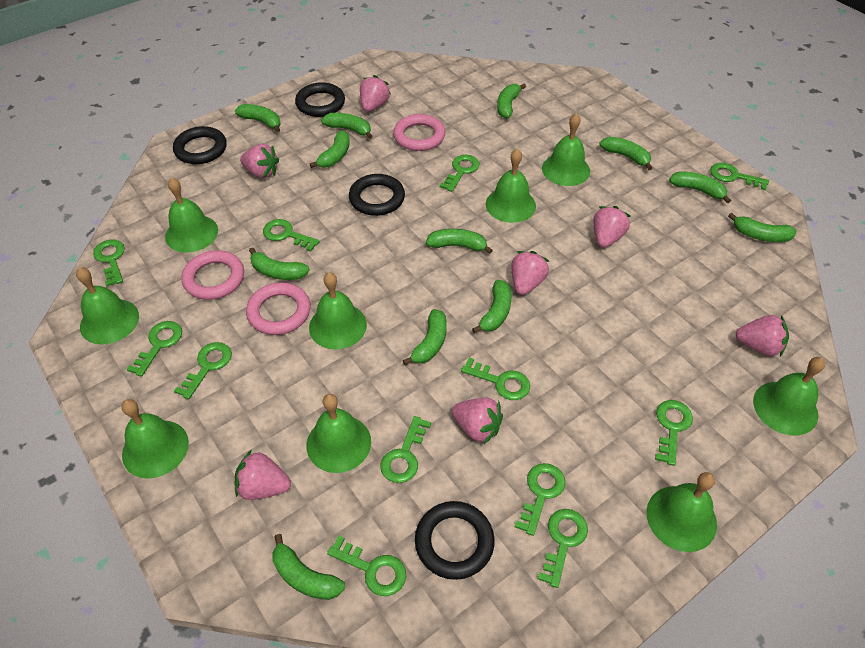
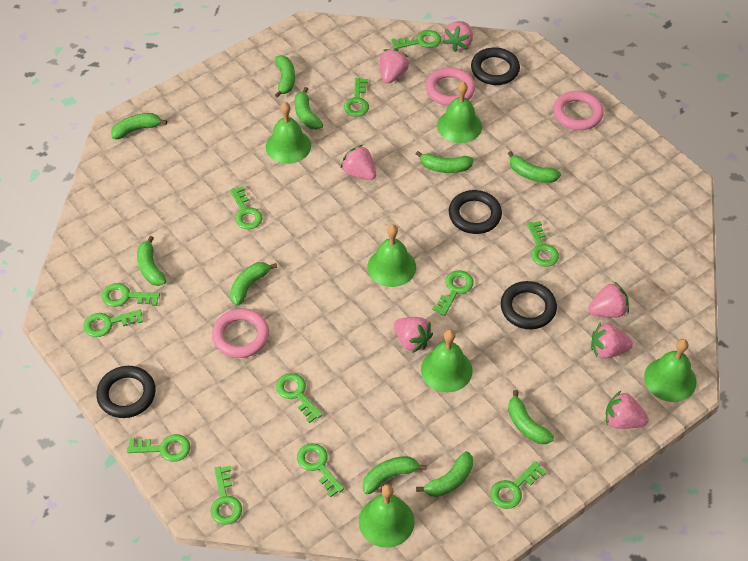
green banana: 12 -> 10
green bell: 9 -> 6

